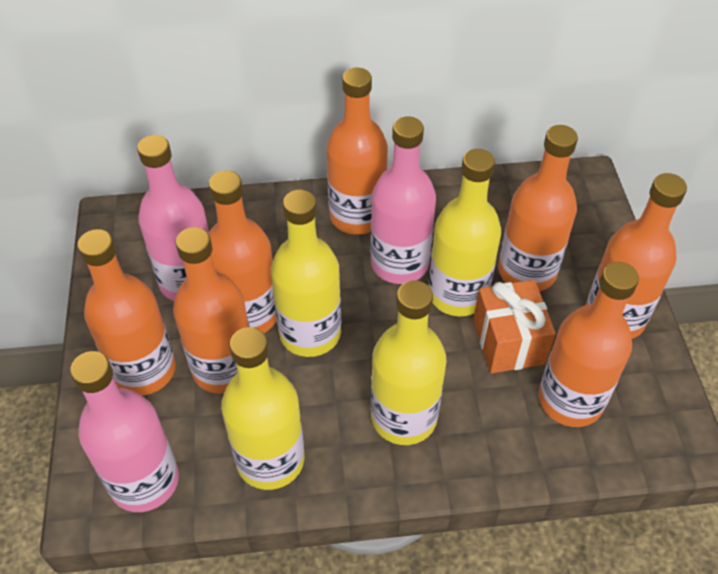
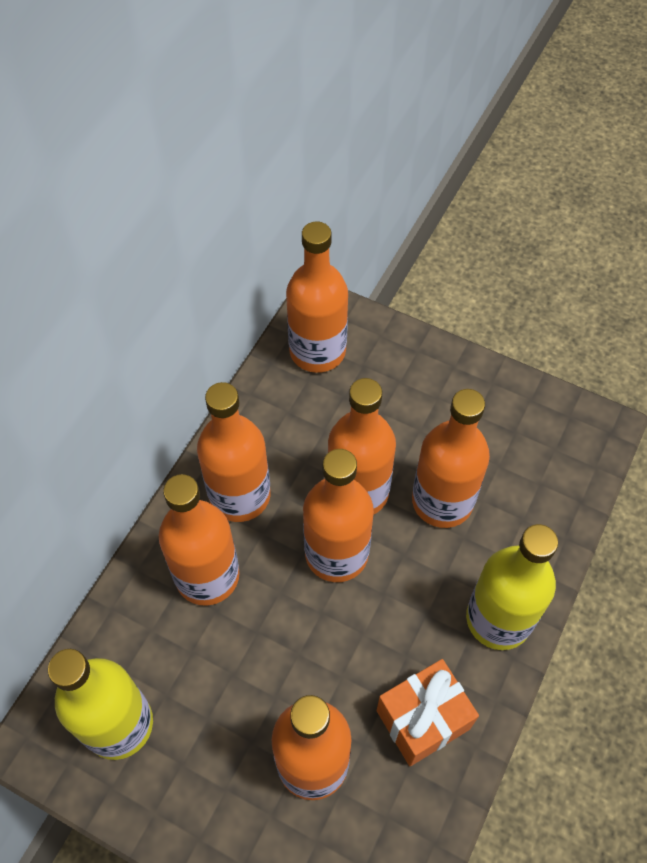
pink bottle: 3 -> 0
yellow bottle: 4 -> 2

